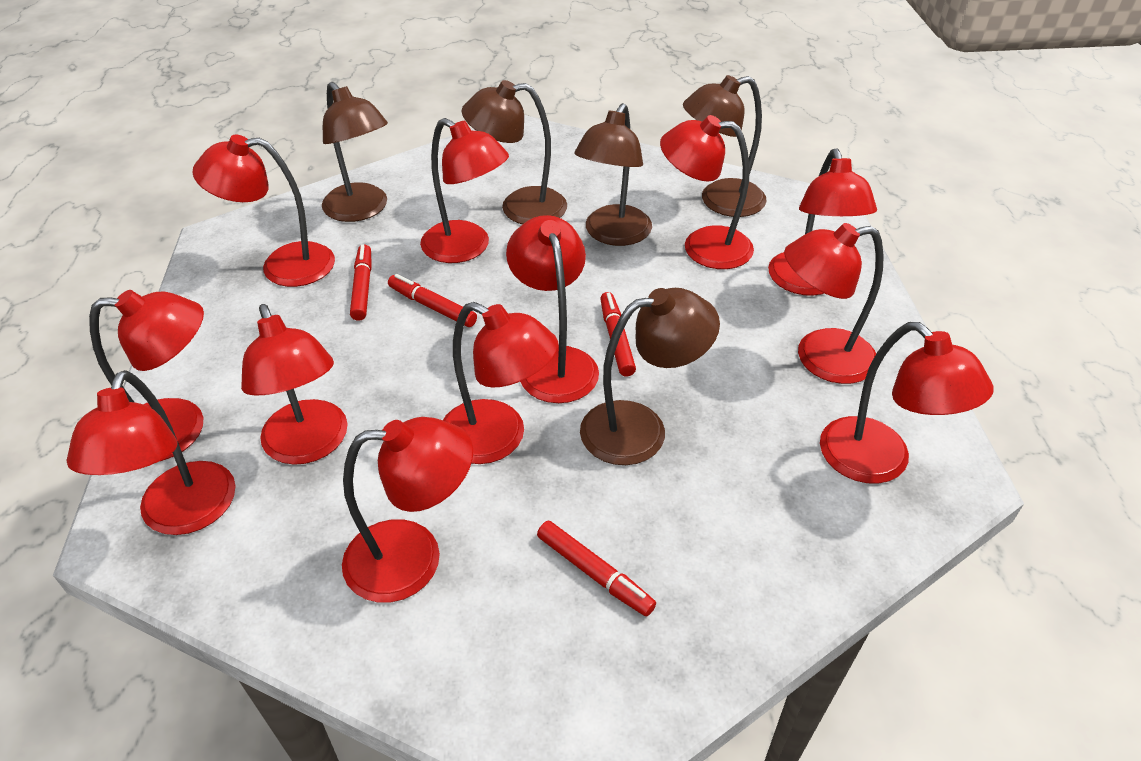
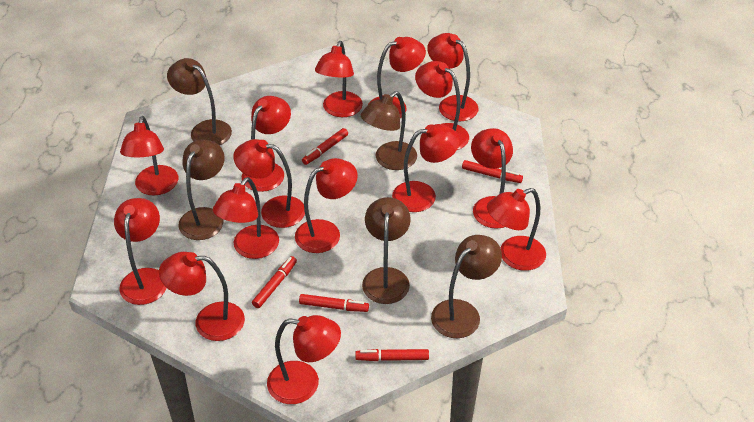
red lamp: 12 -> 15
red marker: 4 -> 5

